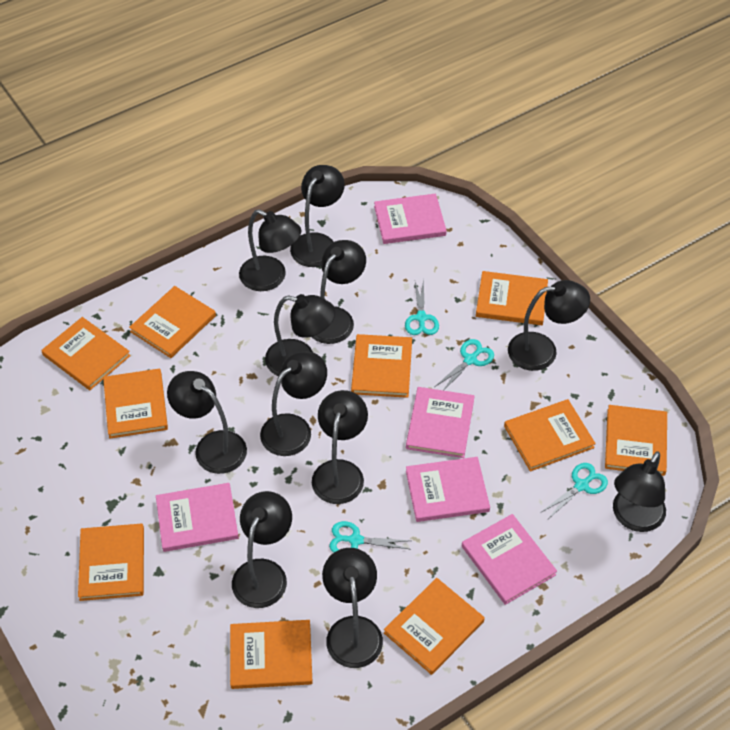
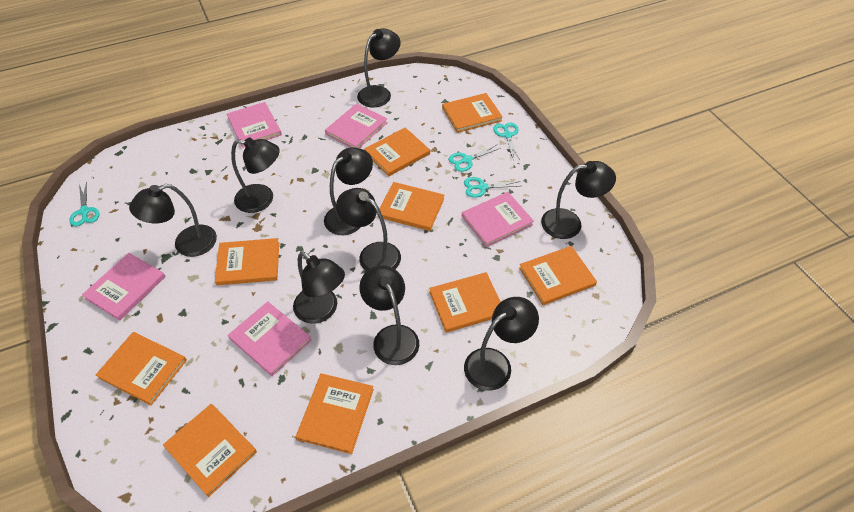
black lamp: 11 -> 9
orange book: 10 -> 9

